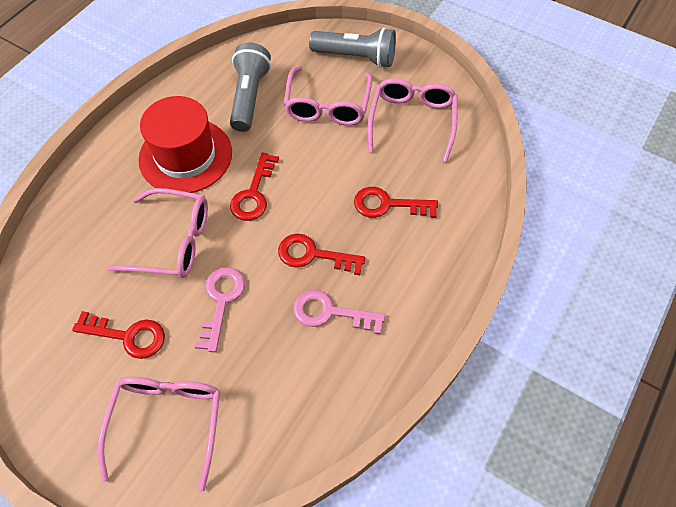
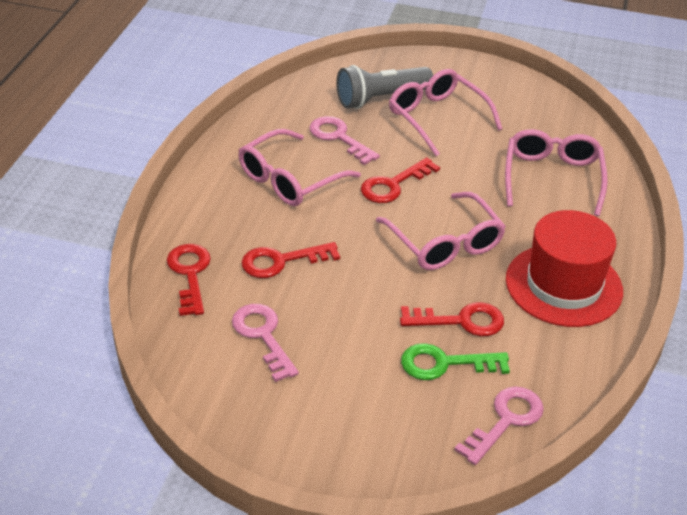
green key: 0 -> 1
grey flashlight: 2 -> 1
pink key: 2 -> 3

